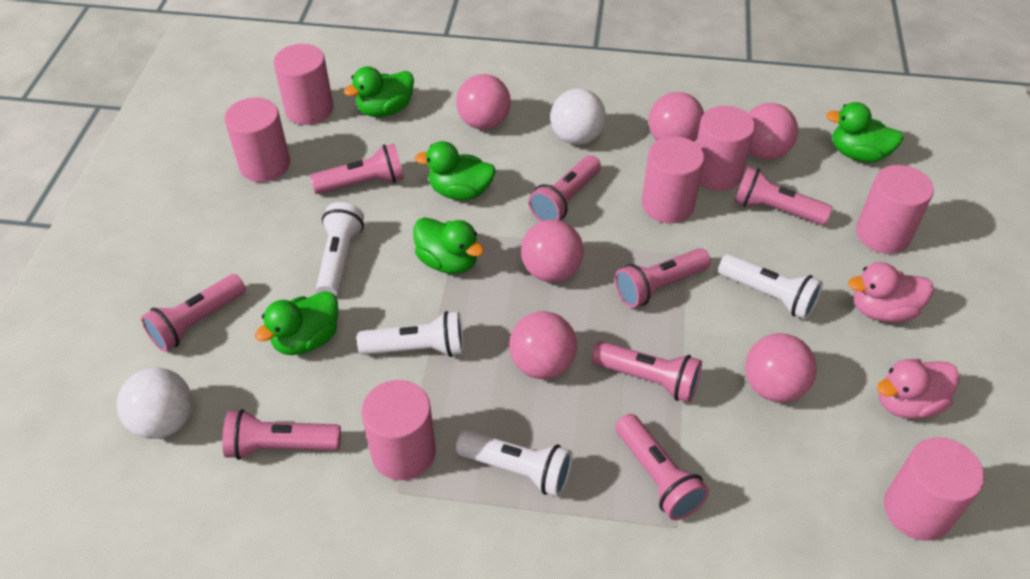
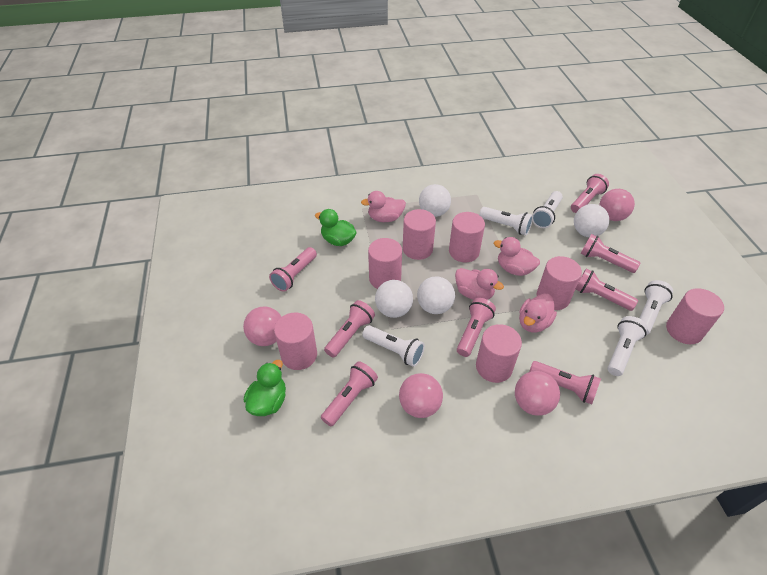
green duck: 5 -> 2
pink ball: 6 -> 4
pink duck: 2 -> 4
white ball: 2 -> 4
white flashlight: 4 -> 5

